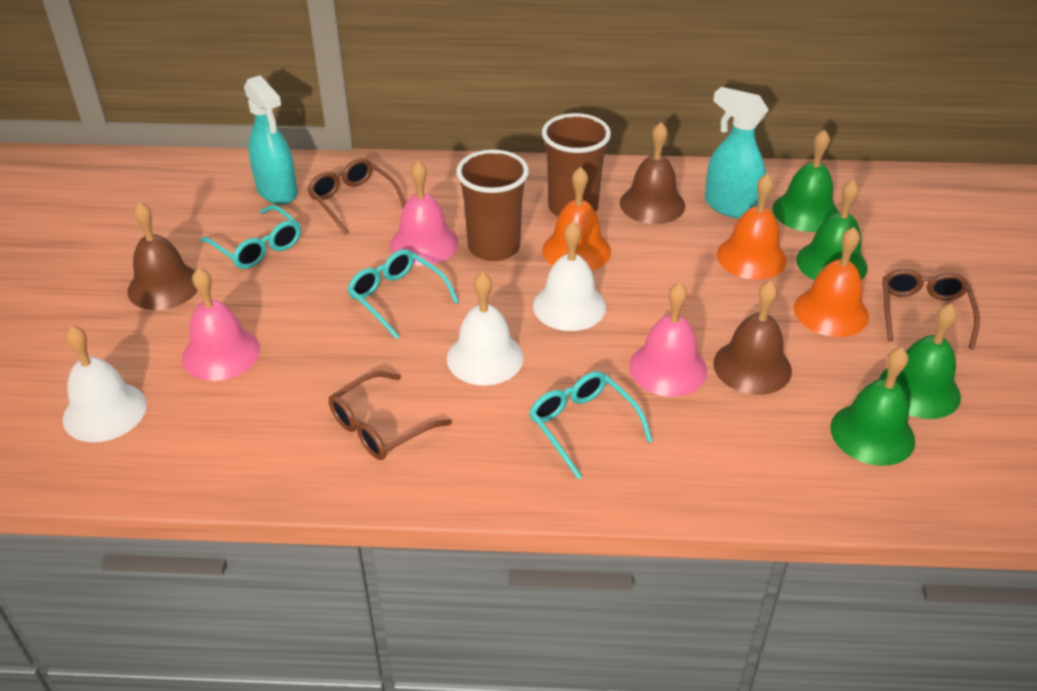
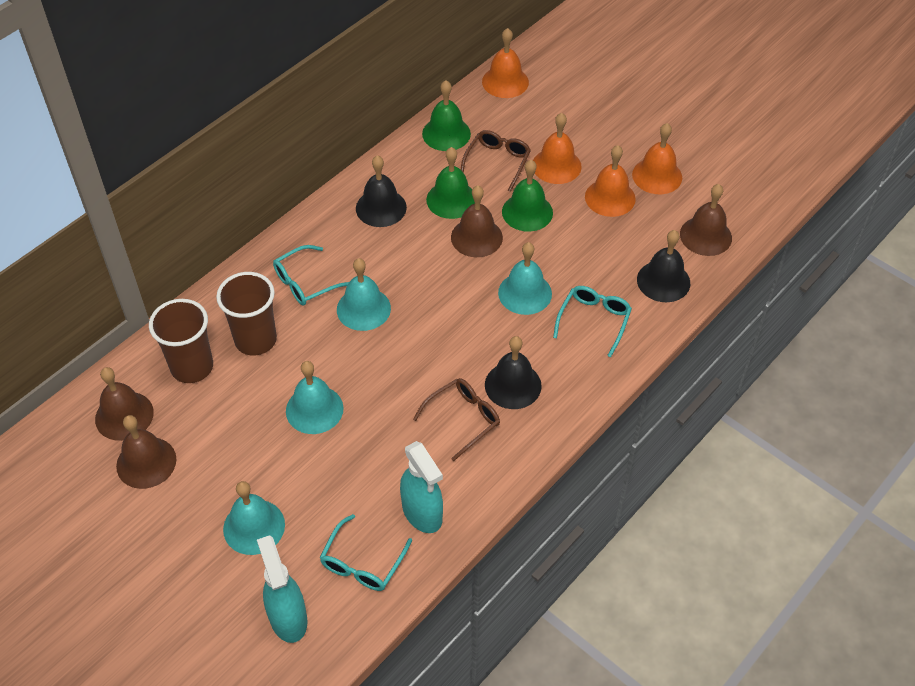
black bell: 0 -> 3
brown bell: 3 -> 4
brown glasses: 3 -> 2
green bell: 4 -> 3
orange bell: 3 -> 4
pink bell: 3 -> 0
turquoise bell: 0 -> 4
white bell: 3 -> 0

